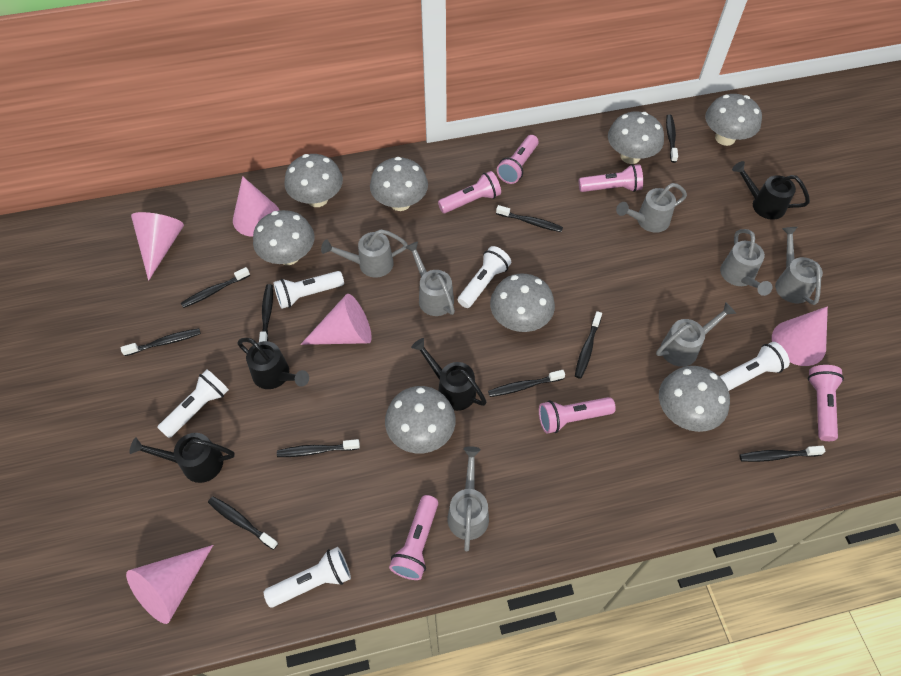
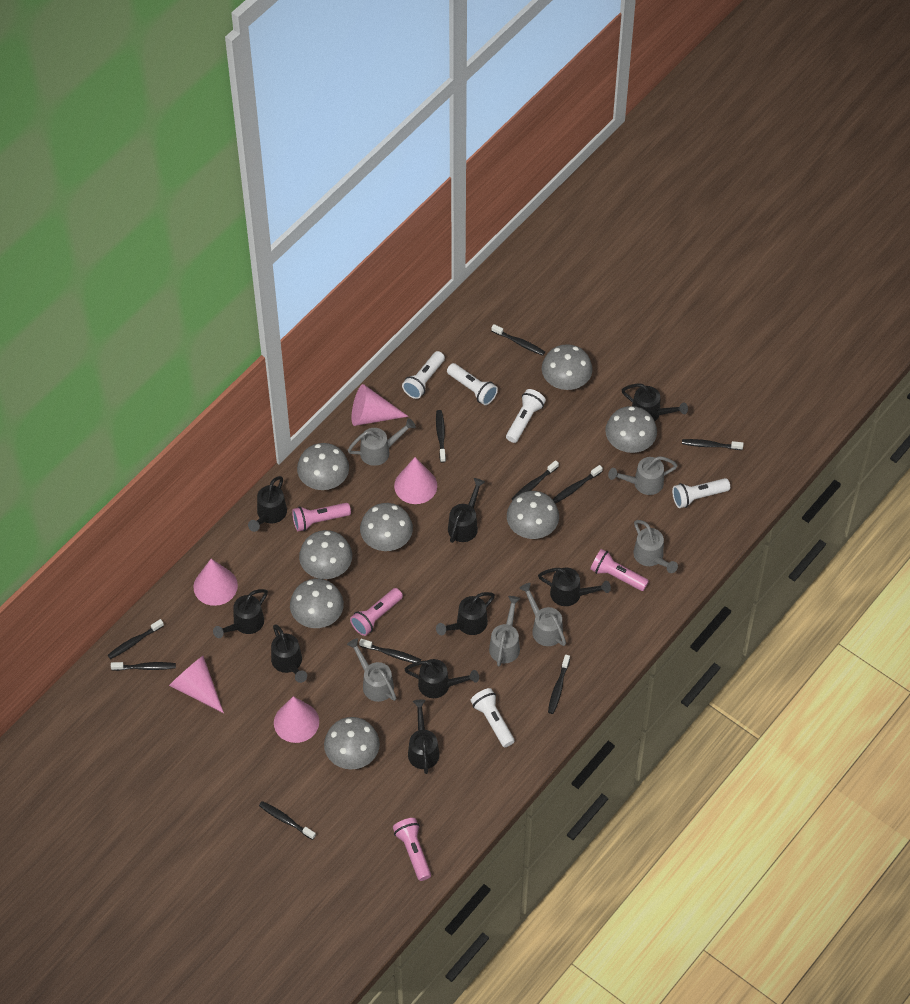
black watering can: 4 -> 9
grey watering can: 7 -> 6
pink flashlight: 6 -> 4

